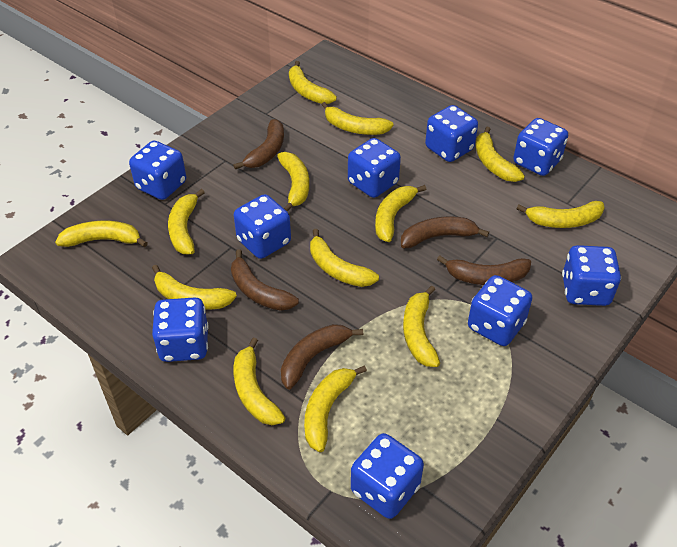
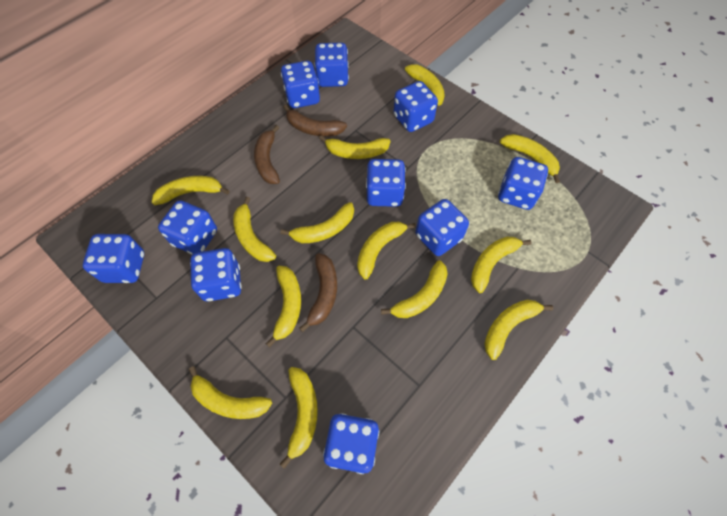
blue dice: 9 -> 10
brown banana: 5 -> 3

